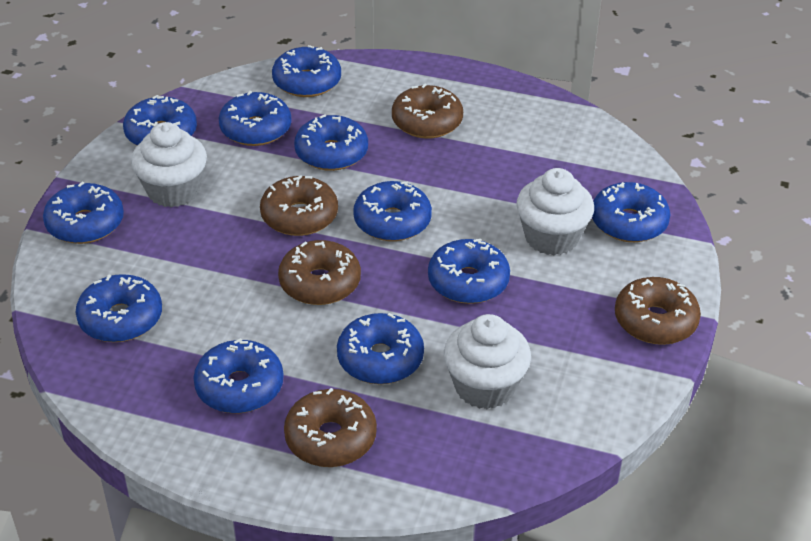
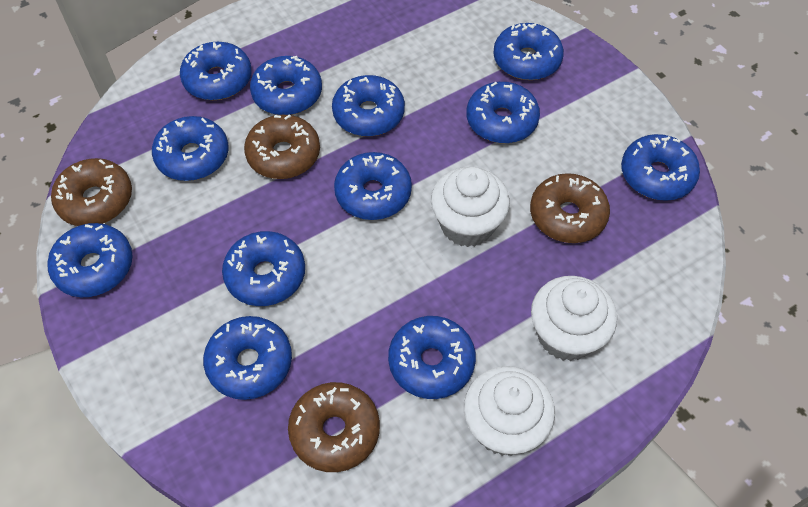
blue donut: 11 -> 12
brown donut: 5 -> 4

